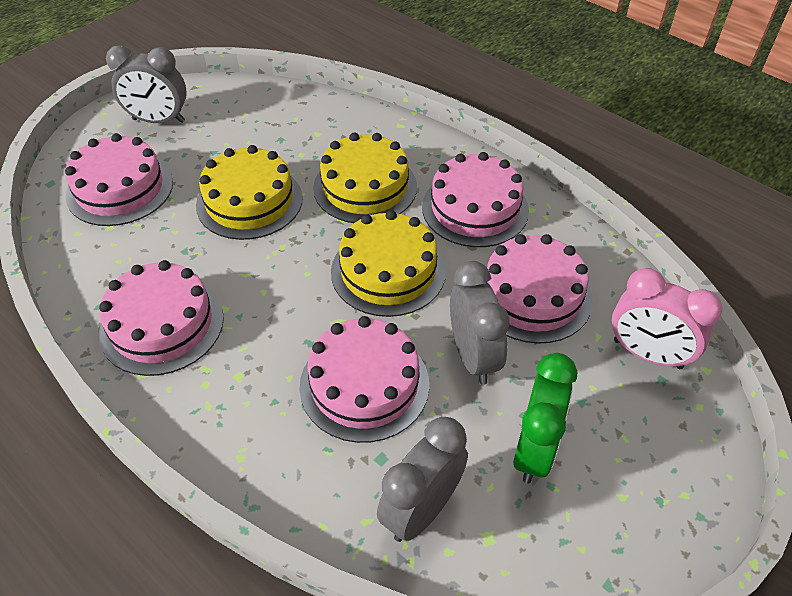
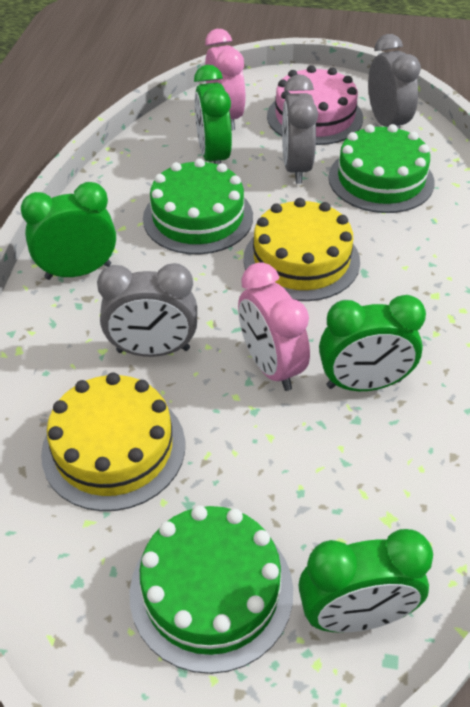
green cake: 0 -> 3
green clock: 1 -> 4
pink cake: 5 -> 1
pink clock: 1 -> 2
yellow cake: 3 -> 2

